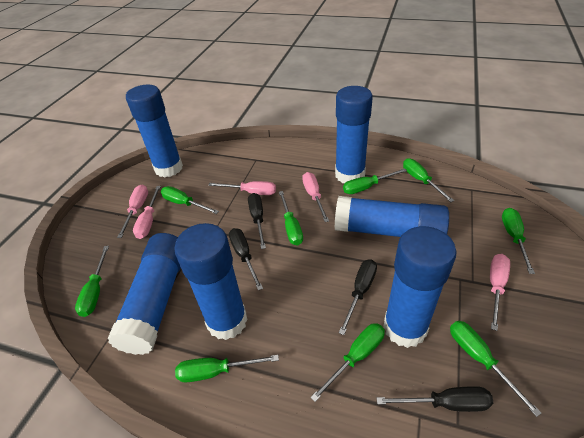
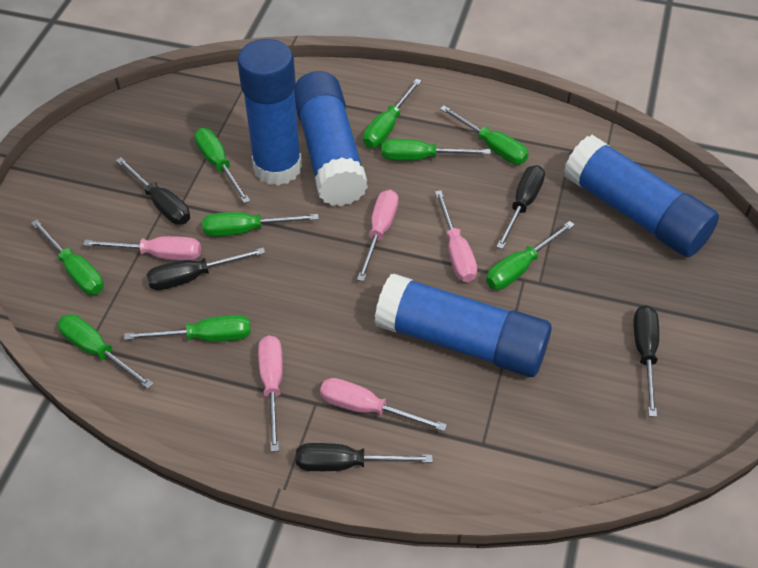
black screwdriver: 4 -> 5
blue glue stick: 6 -> 4

